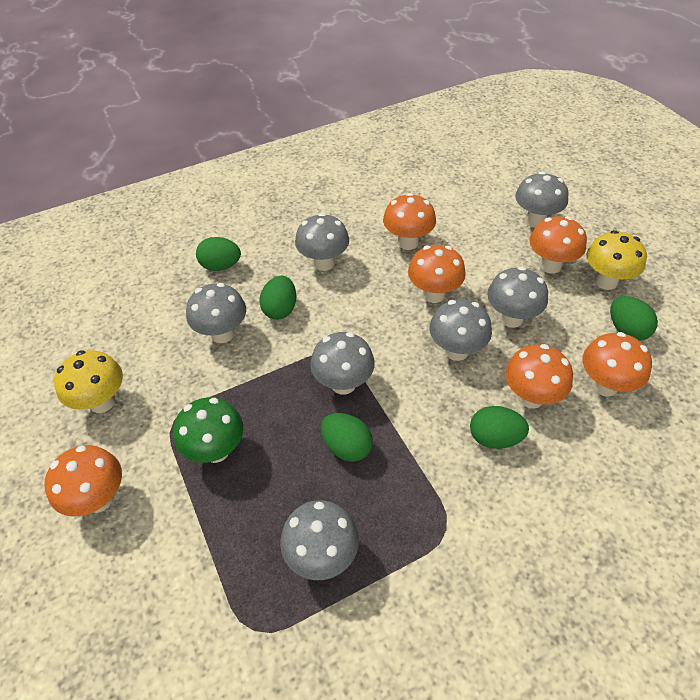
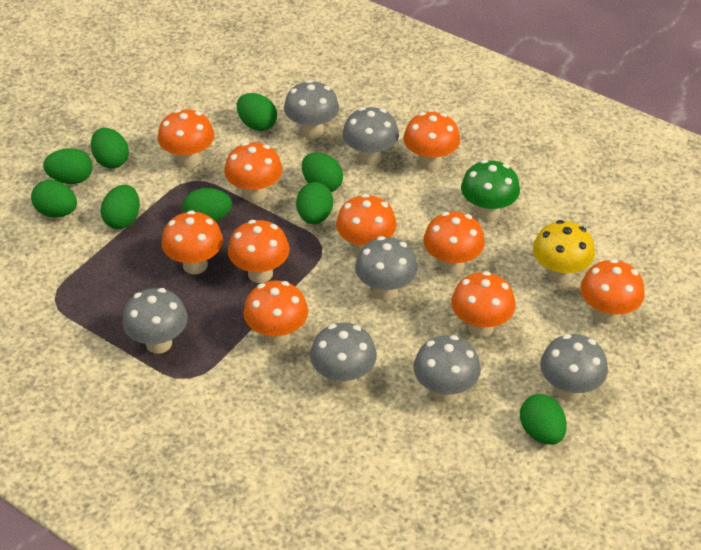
green egg: 5 -> 9
orange mushroom: 6 -> 10
yellow mushroom: 2 -> 1

